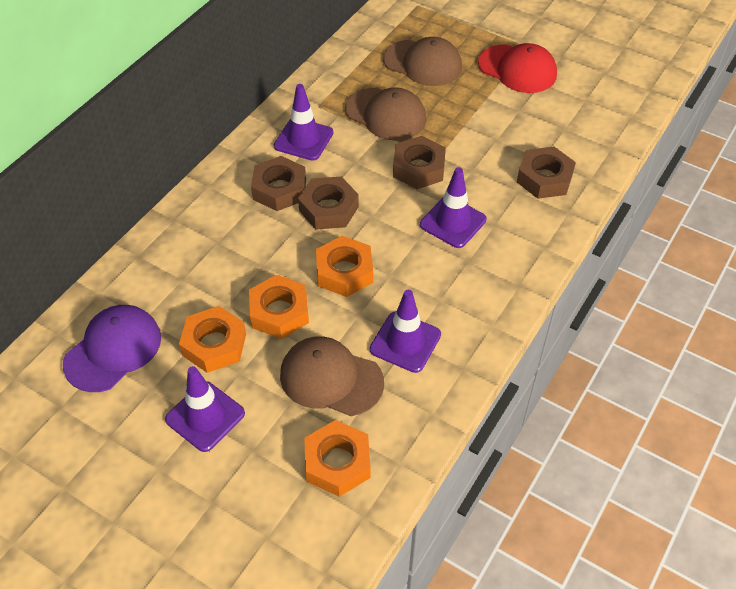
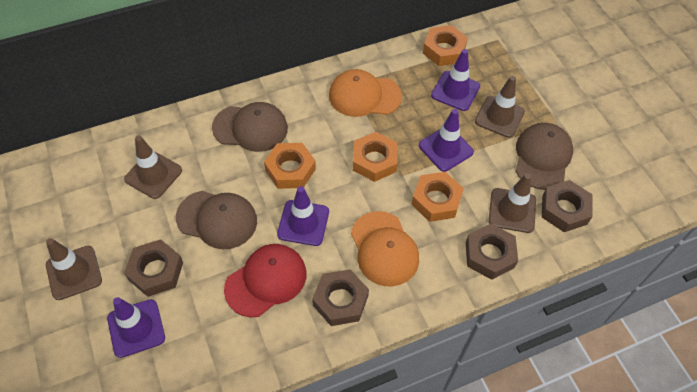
brown traffic cone: 0 -> 4
orange cap: 0 -> 2
purple cap: 1 -> 0

